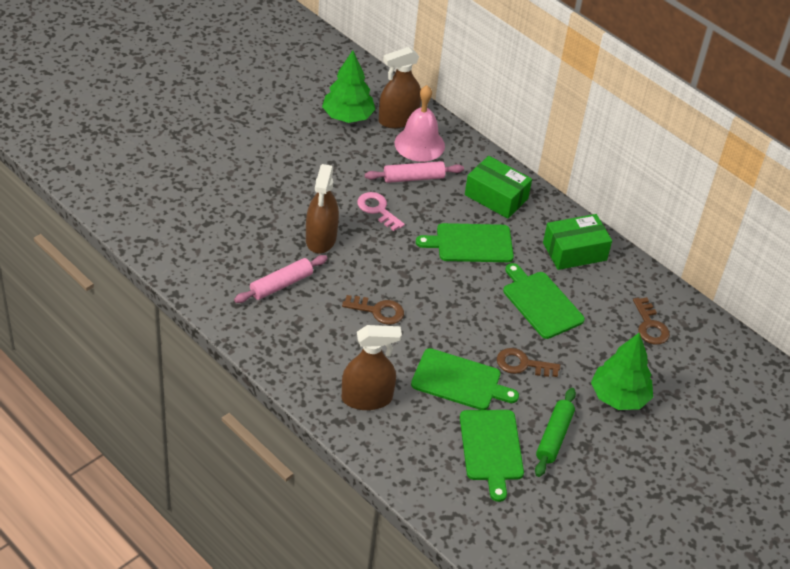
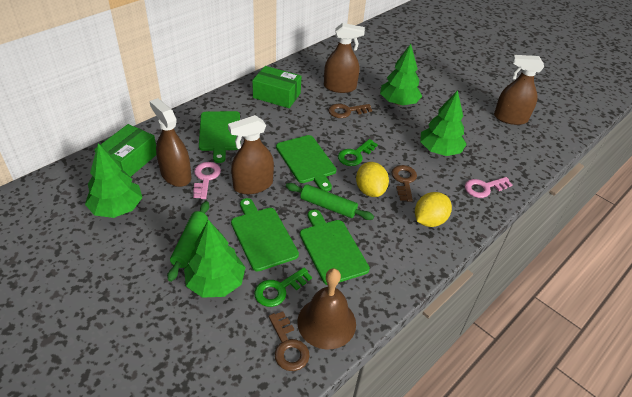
brown bell: 0 -> 1
brown spray bottle: 3 -> 4
green key: 0 -> 2
green rolling pin: 1 -> 2
green tree: 2 -> 4
pink bell: 1 -> 0
pink key: 1 -> 2
pink rolling pin: 2 -> 0
yellow lemon: 0 -> 2

